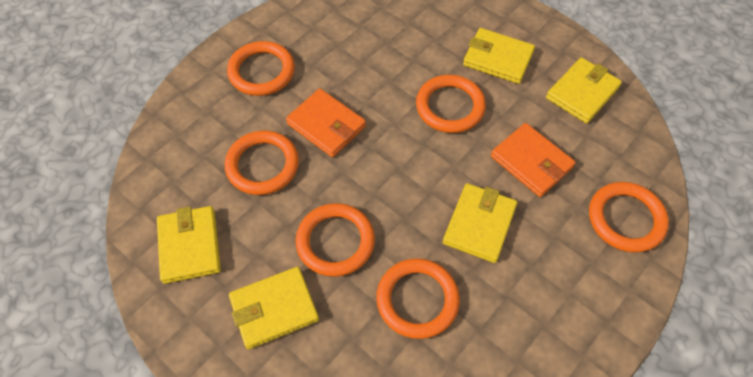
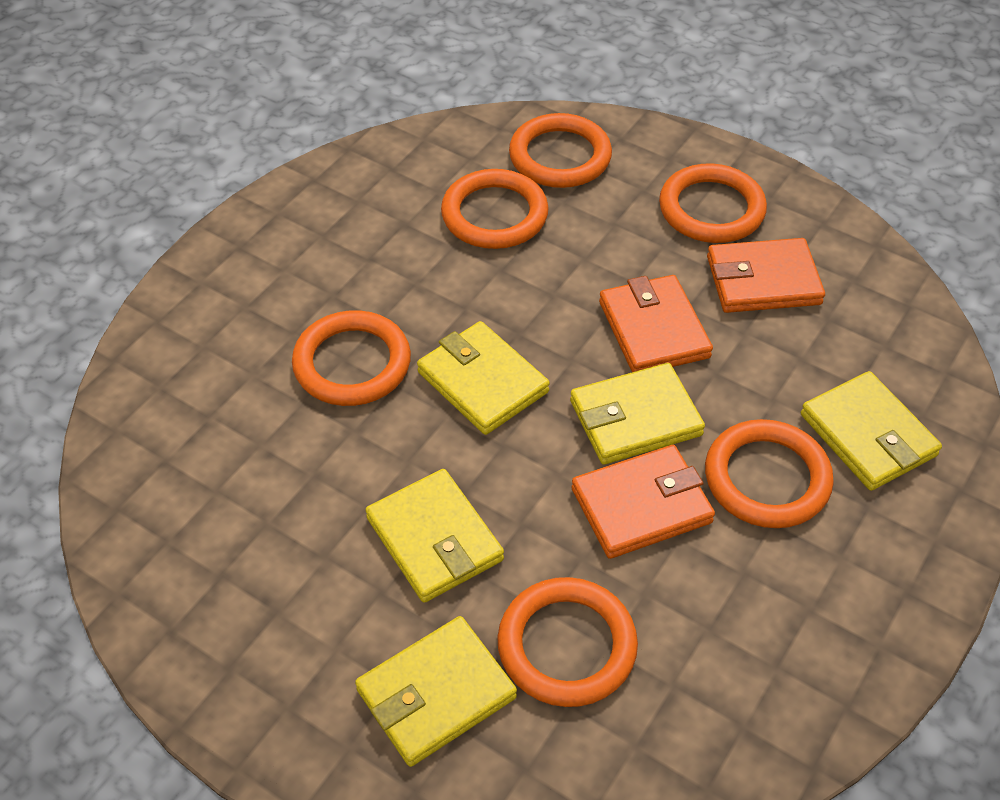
orange wallet: 2 -> 3

